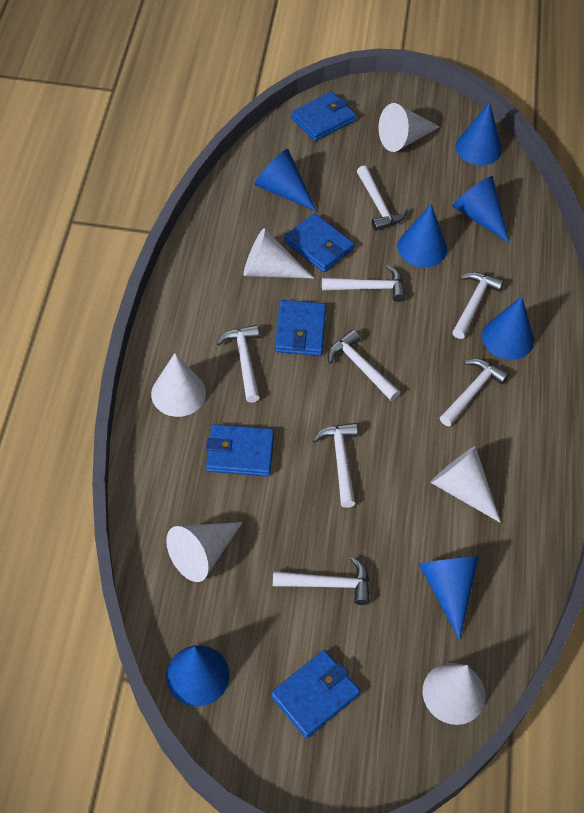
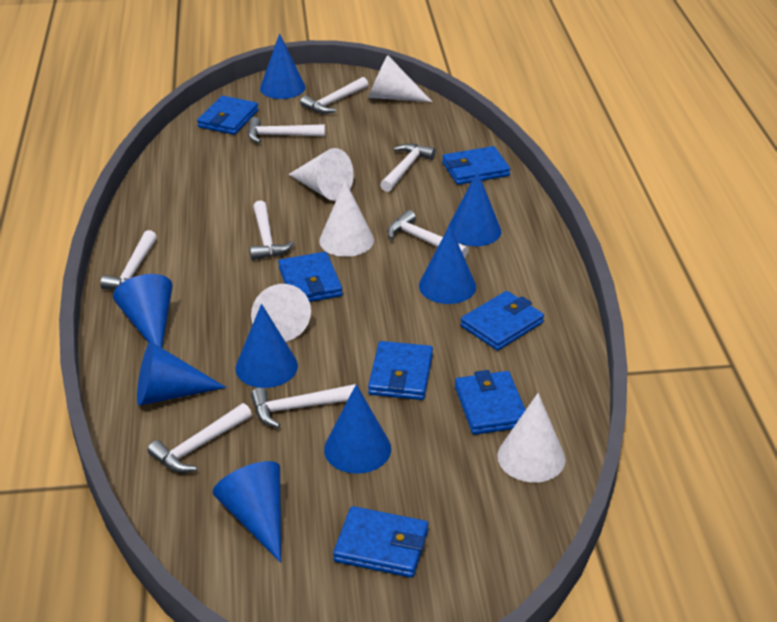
blue cone: 7 -> 8
blue wallet: 5 -> 7
white cone: 6 -> 5

